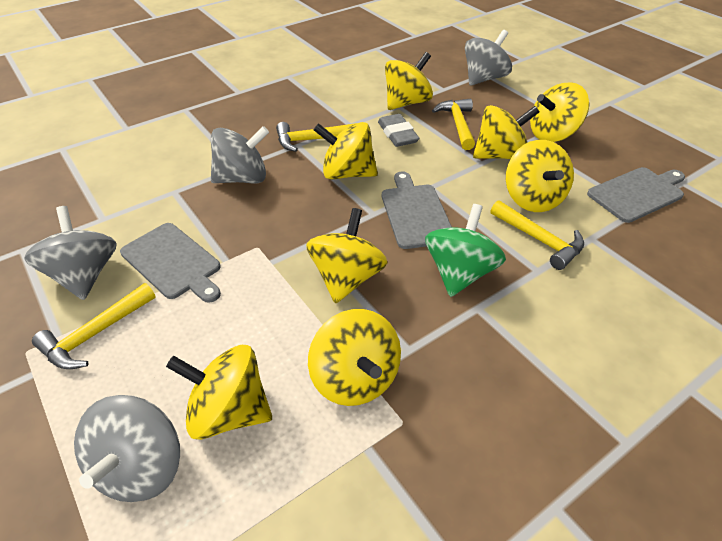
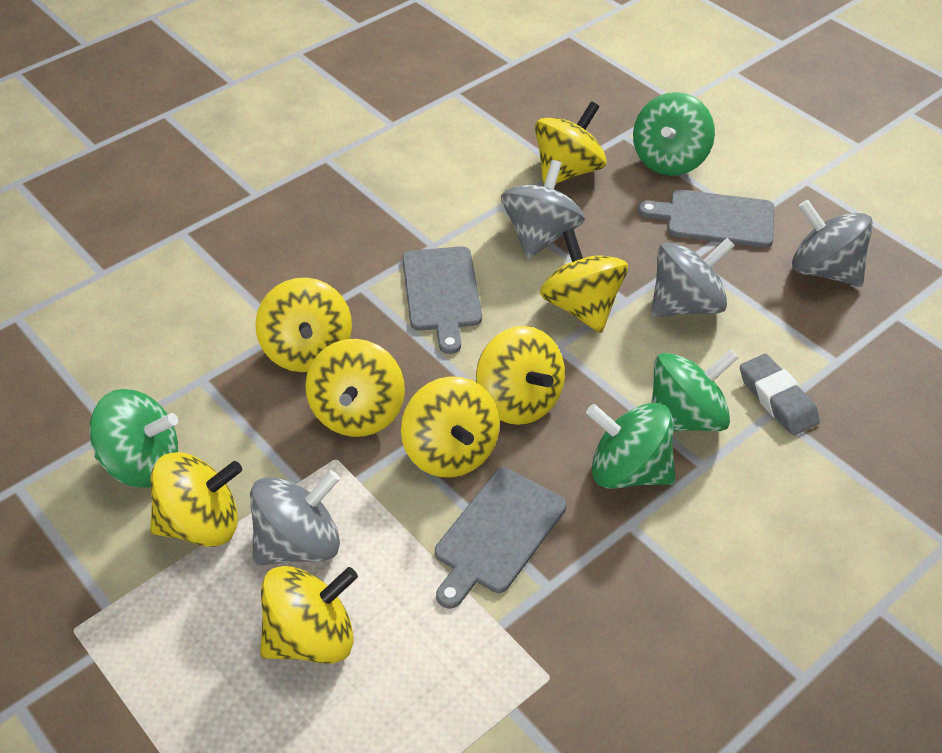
green spinning top: 1 -> 4
yellow hammer: 4 -> 0

